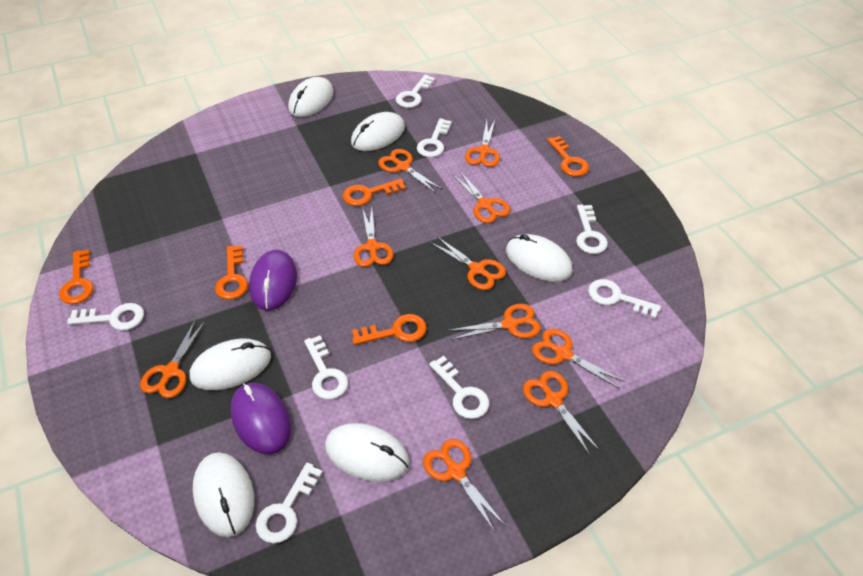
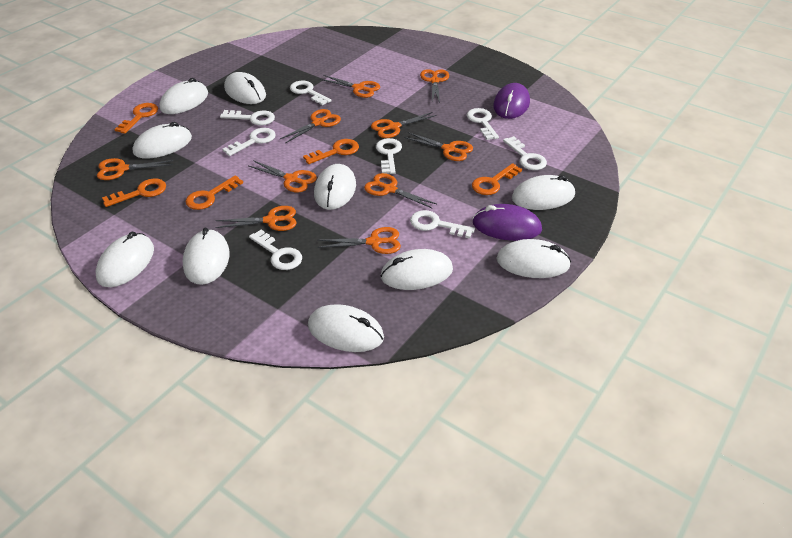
white mouse: 6 -> 10

